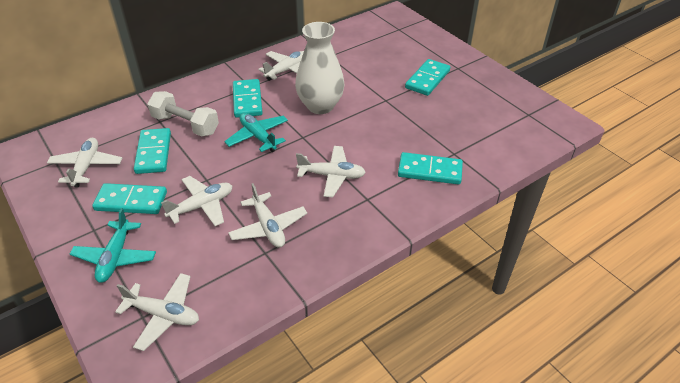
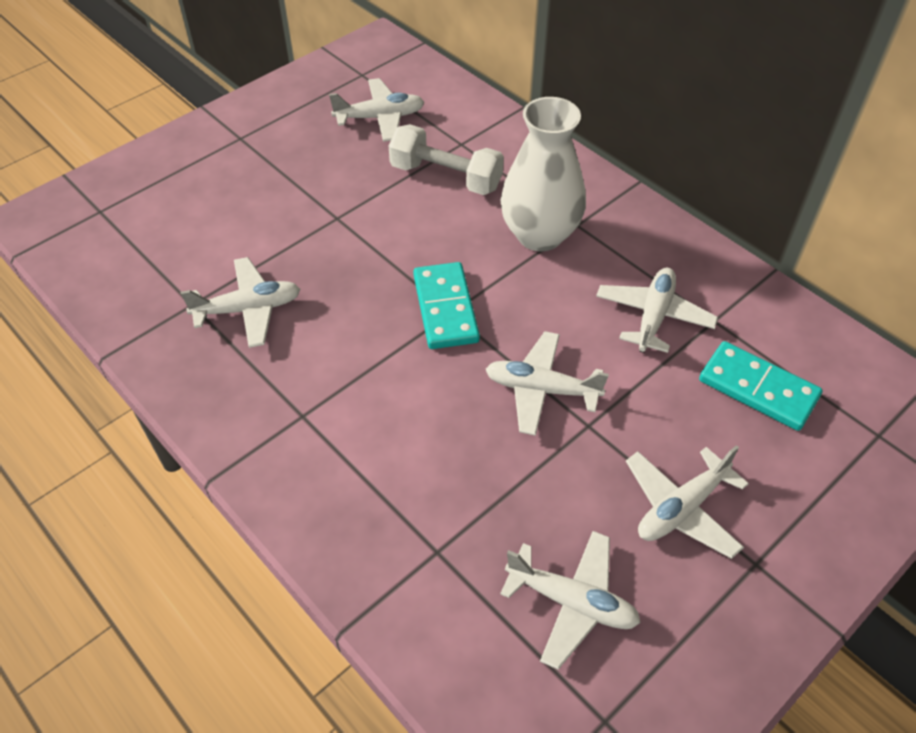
turquoise domino: 5 -> 2
turquoise plane: 2 -> 0

